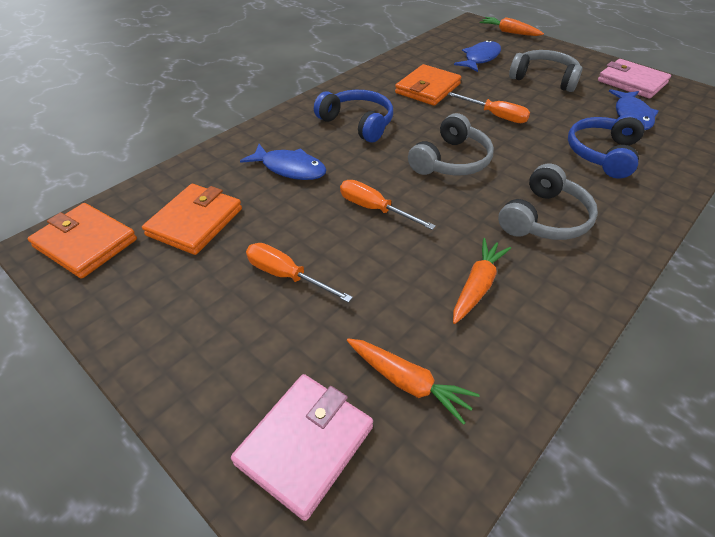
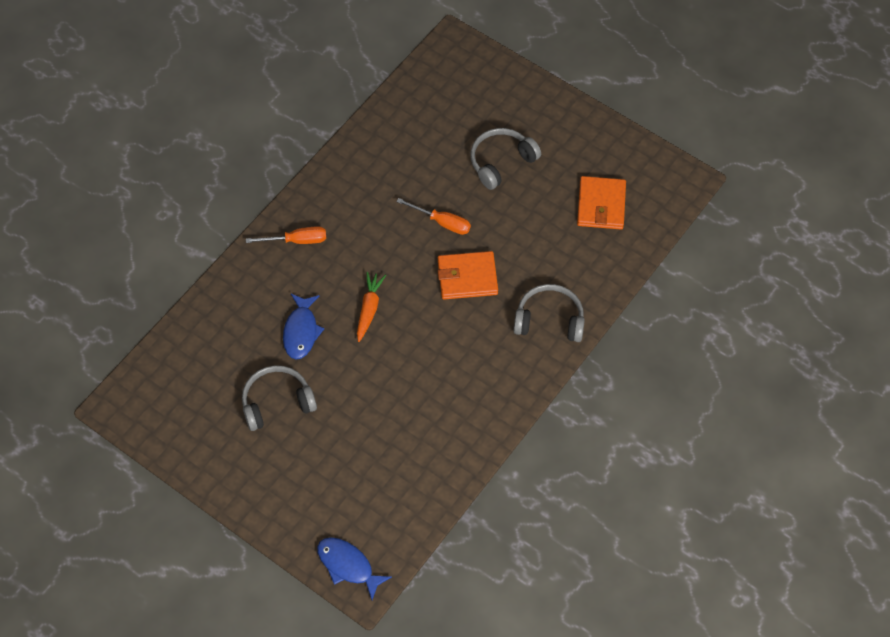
blue fish: 3 -> 2
blue headphones: 2 -> 0
orange carrot: 3 -> 1
orange screwdriver: 3 -> 2
orange wallet: 3 -> 2
pink wallet: 2 -> 0

